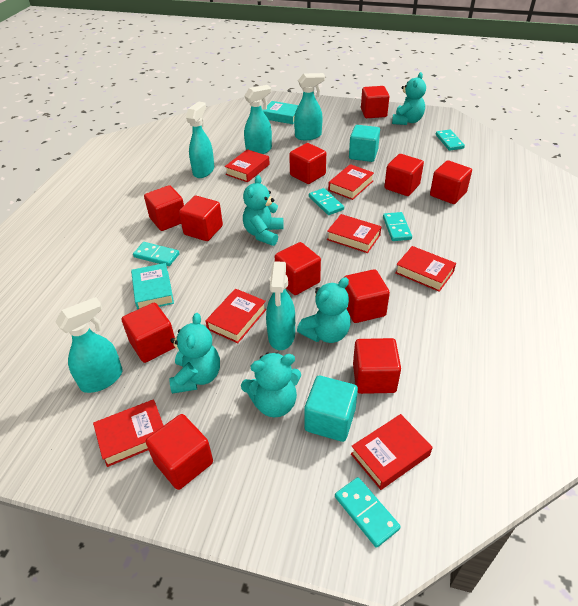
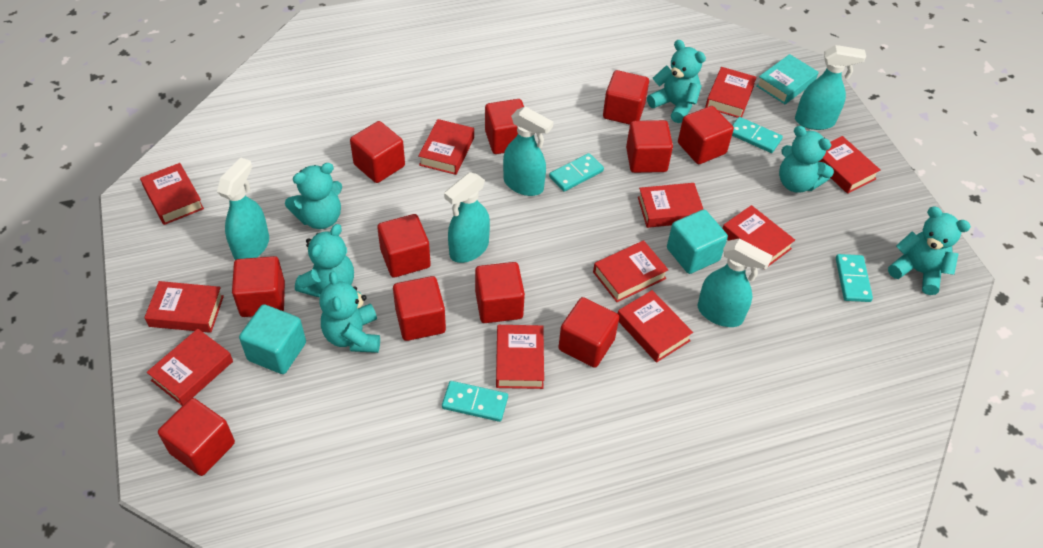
red book: 7 -> 11
turquoise book: 2 -> 1
turquoise domino: 5 -> 4
turquoise teddy bear: 5 -> 6

